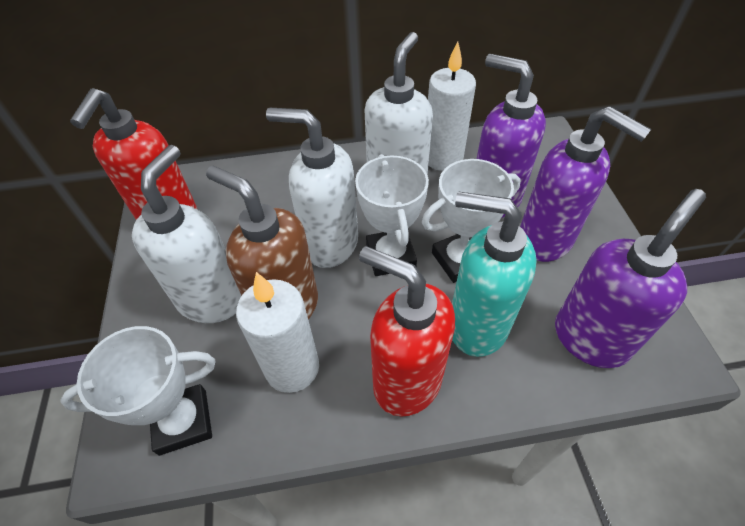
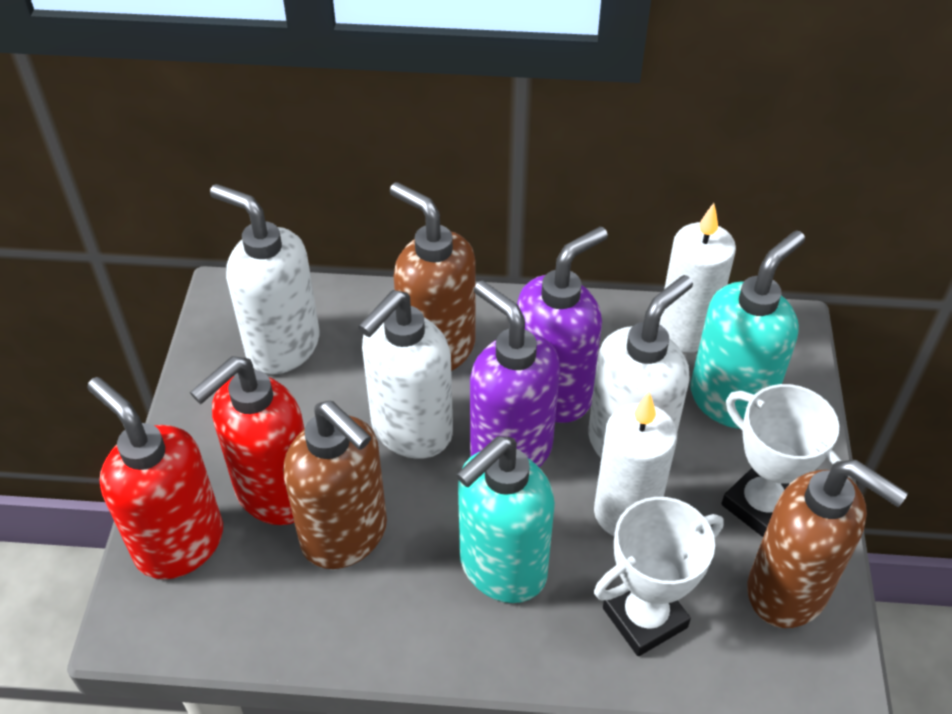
brown soap dispenser: 1 -> 3
purple soap dispenser: 3 -> 2
turquoise soap dispenser: 1 -> 2
white trophy: 3 -> 2

